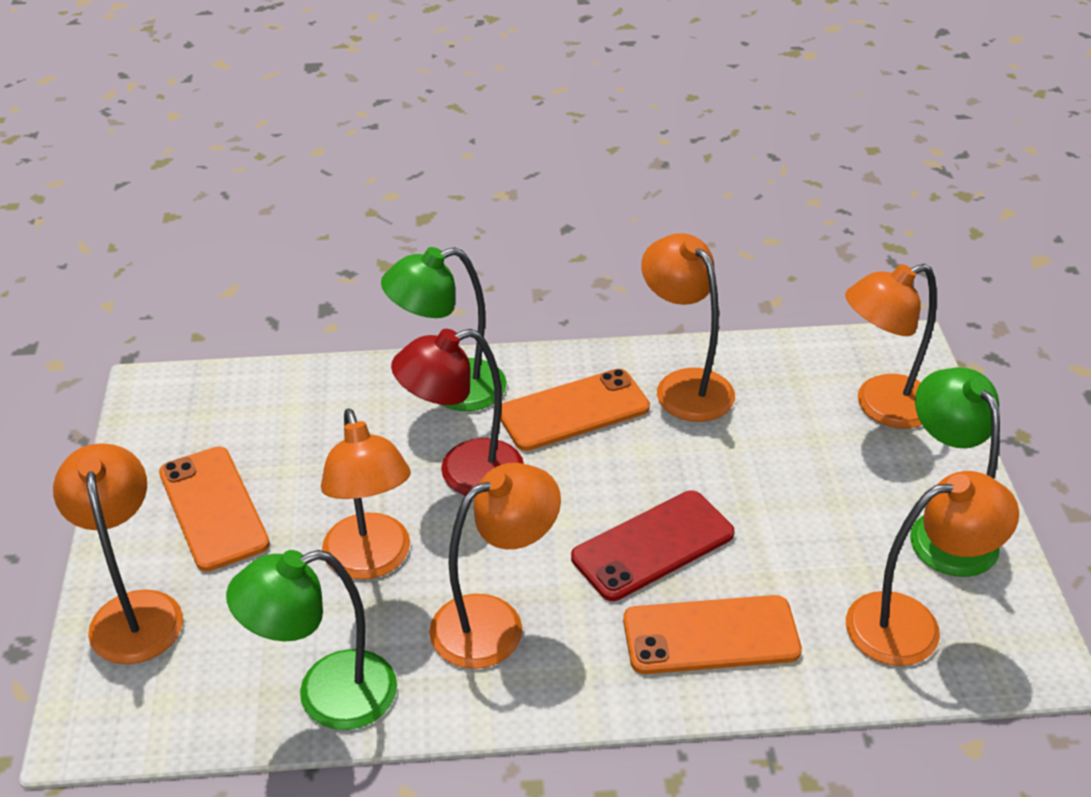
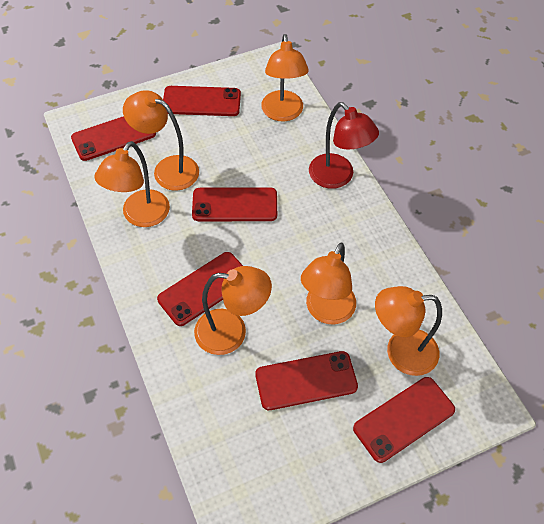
green lamp: 3 -> 0
orange phone: 3 -> 0
red phone: 1 -> 6

